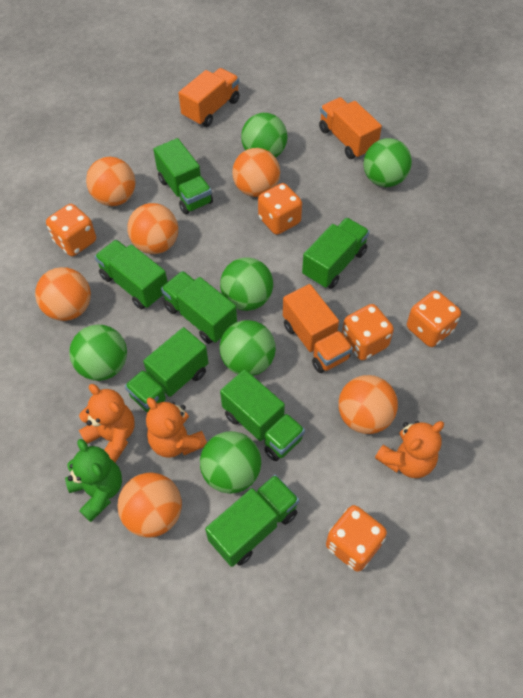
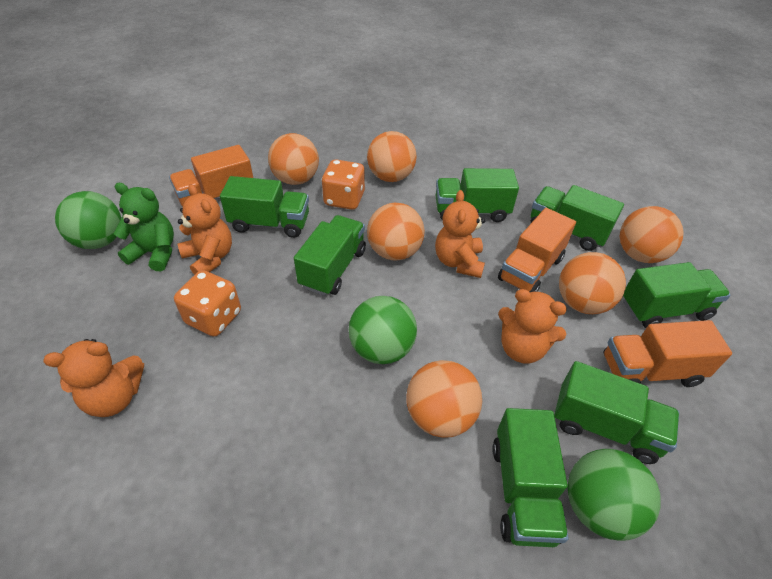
green ball: 6 -> 3
orange dice: 5 -> 2
orange teddy bear: 3 -> 4

